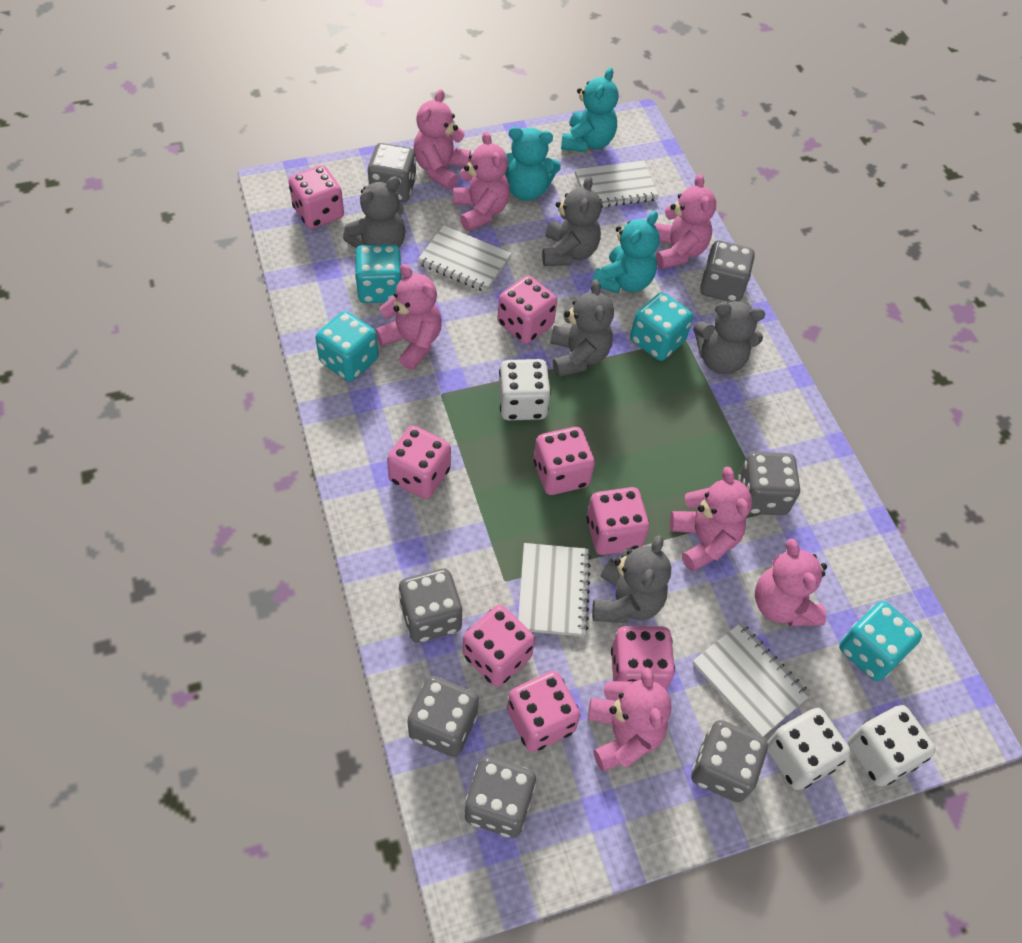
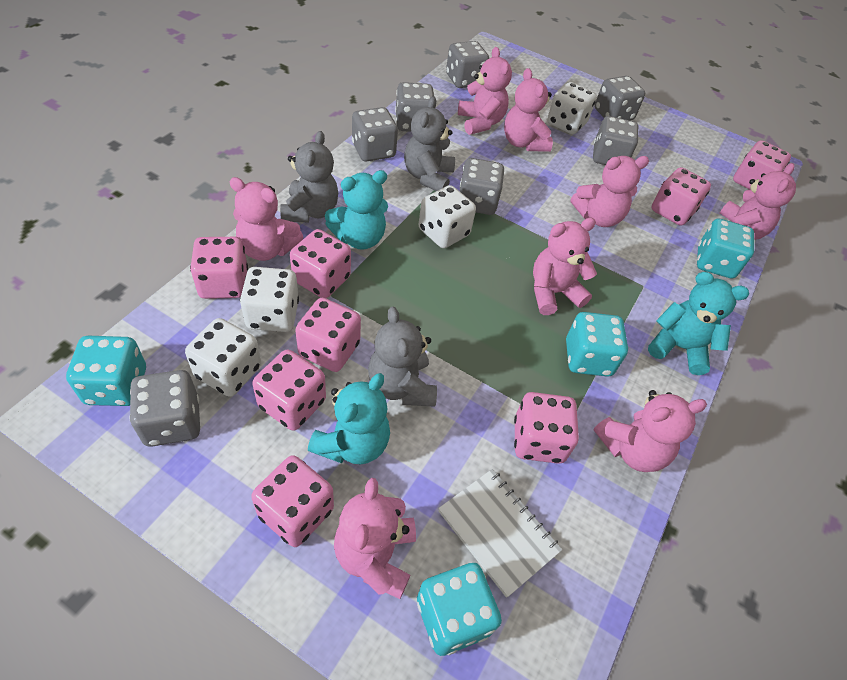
grey teddy bear: 5 -> 3
pink teddy bear: 7 -> 8
white dice: 3 -> 4
white notebook: 4 -> 1

